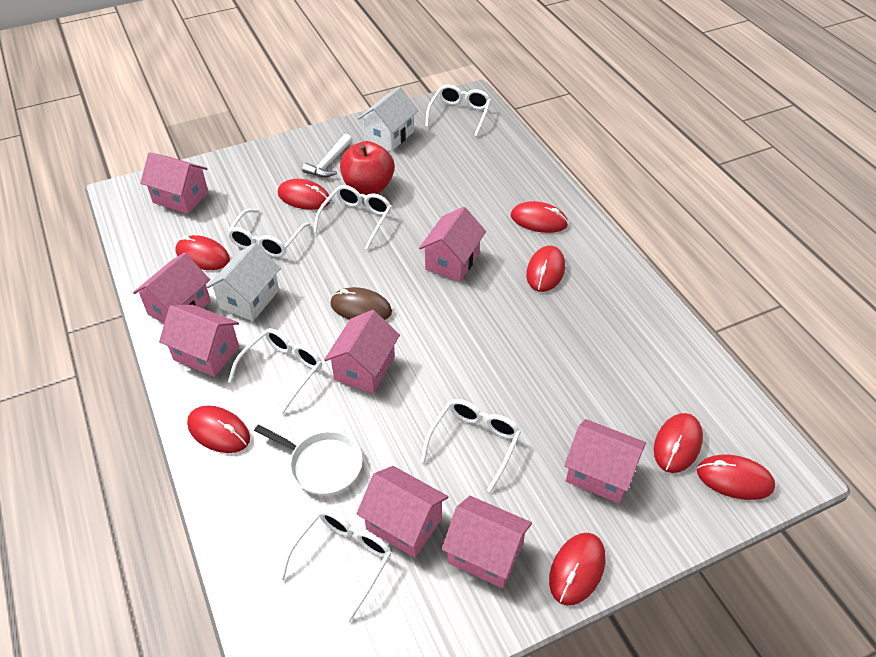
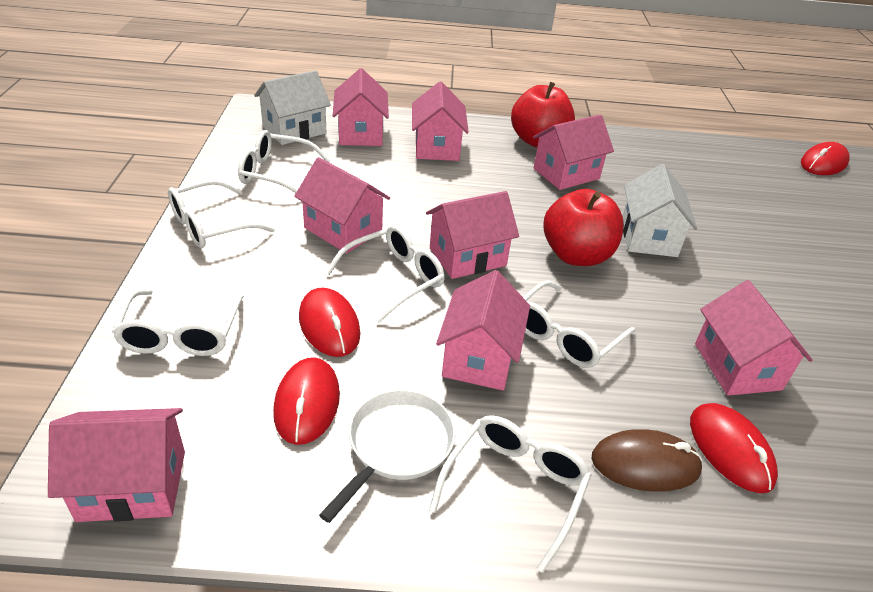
red apple: 1 -> 2
red mouse: 8 -> 4
white hammer: 1 -> 0

